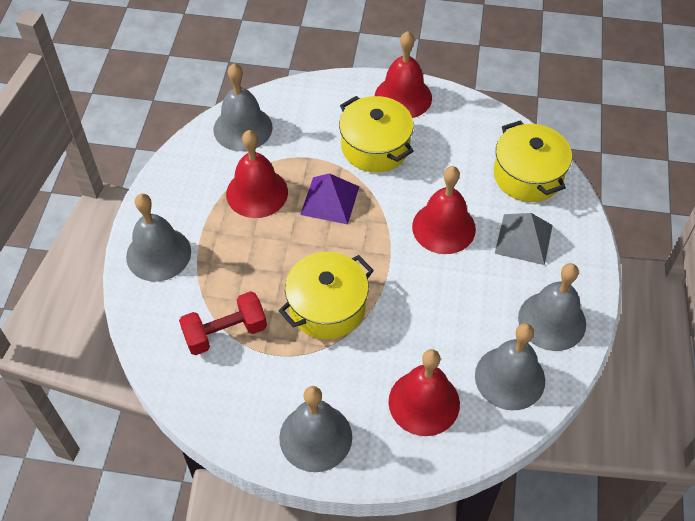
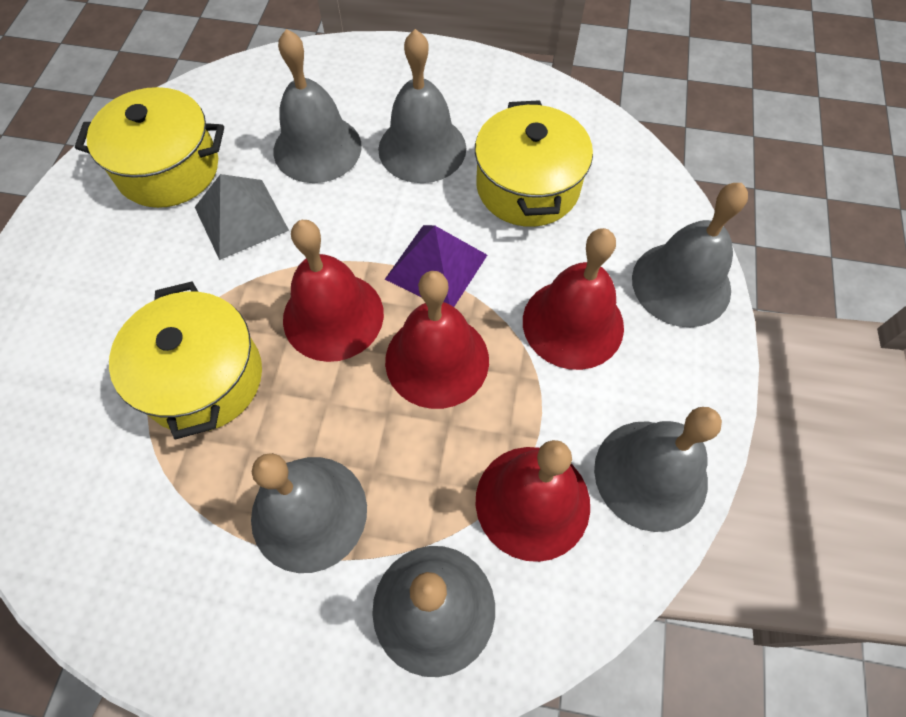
grey bell: 5 -> 6
red dumbbell: 1 -> 0

